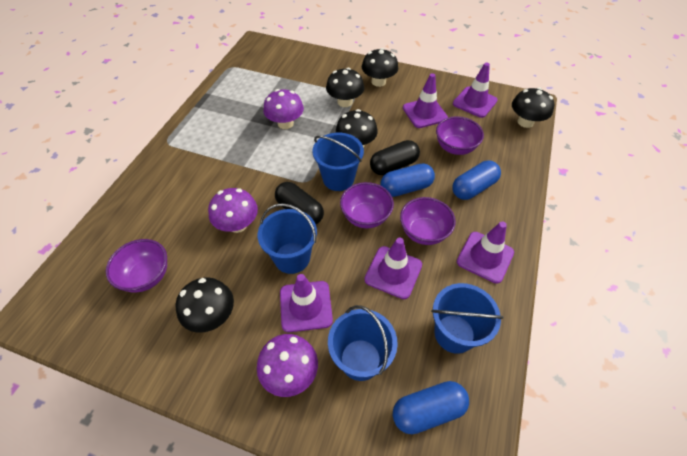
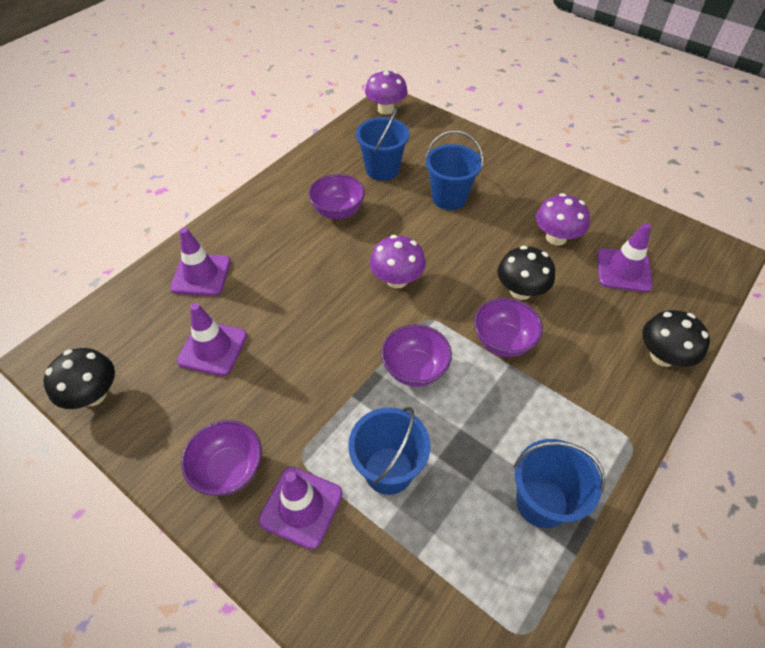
black capsule: 2 -> 0
black mushroom: 5 -> 3
blue capsule: 3 -> 0
purple traffic cone: 5 -> 4

